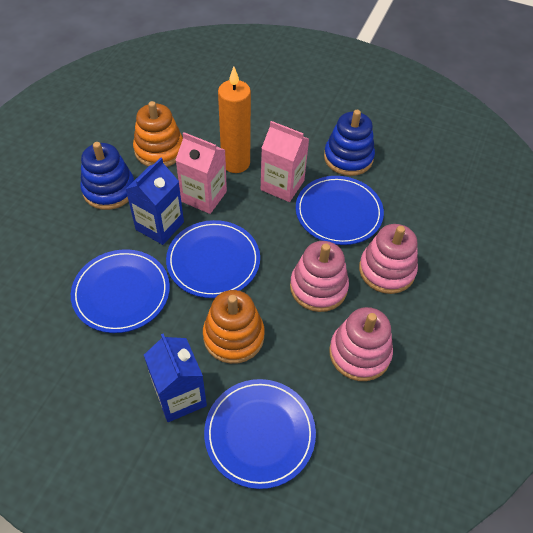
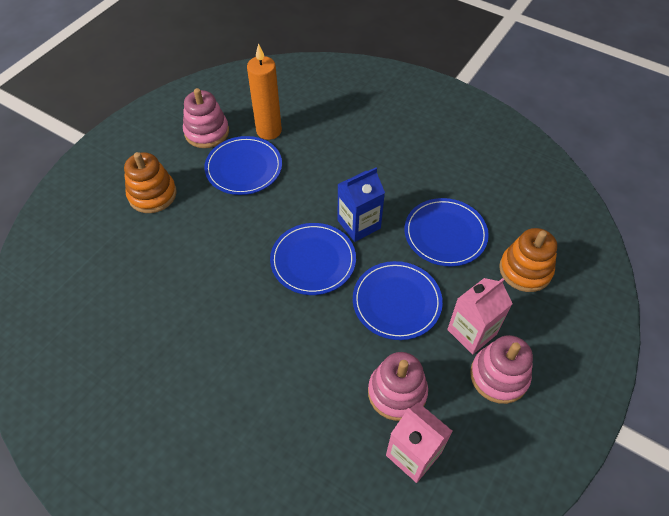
blue carton: 2 -> 1
blue stacking toy: 2 -> 0

